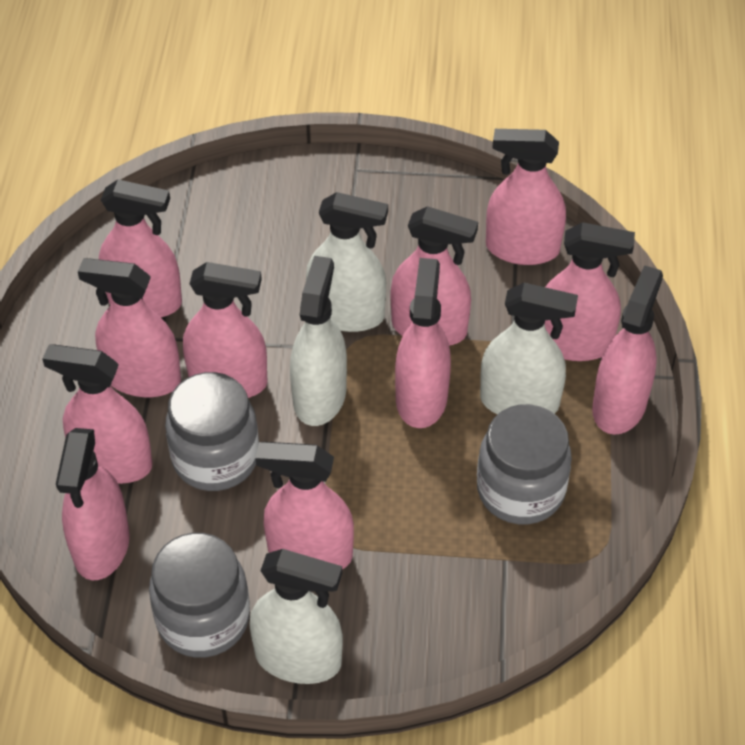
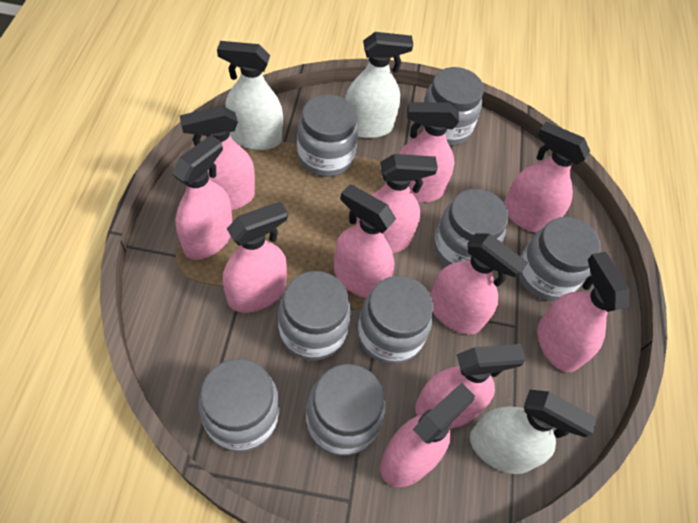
grey jar: 3 -> 8
white spray bottle: 4 -> 3

